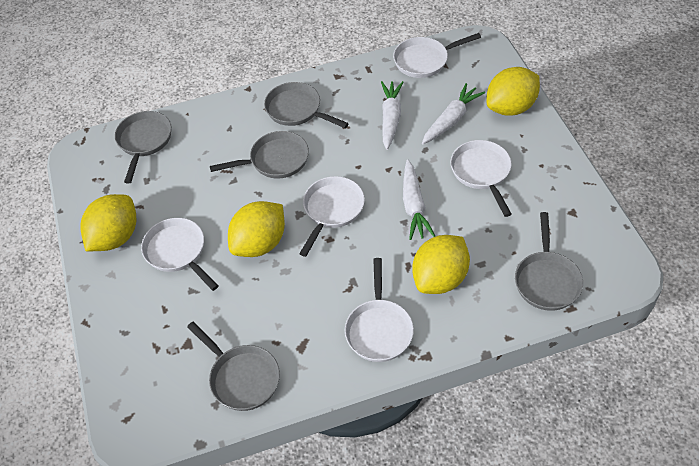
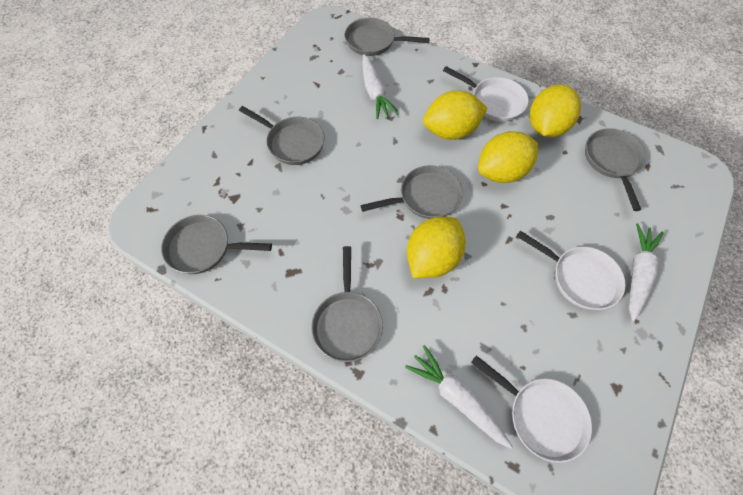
grey pan: 5 -> 6
white pan: 5 -> 3

